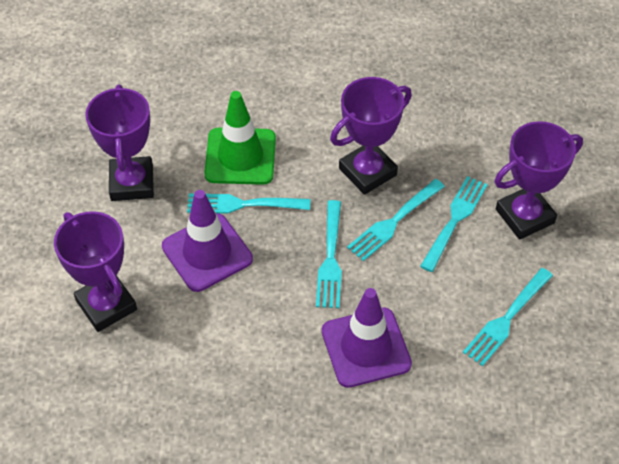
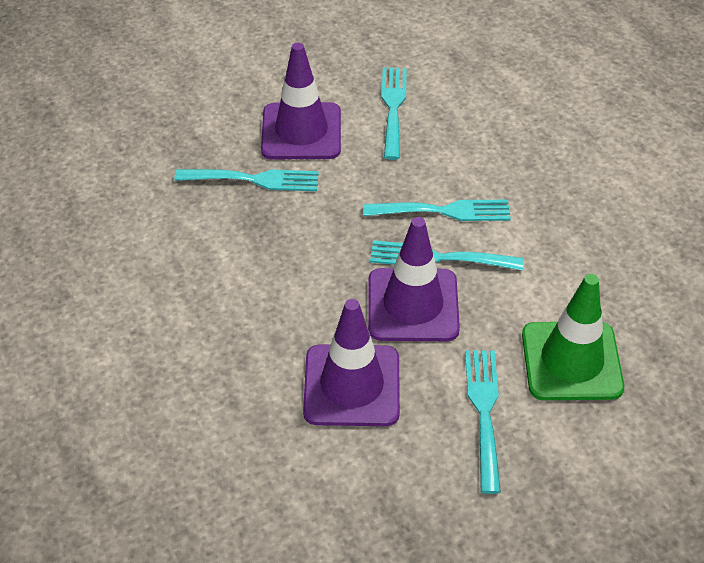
purple traffic cone: 2 -> 3
purple trophy: 4 -> 0

